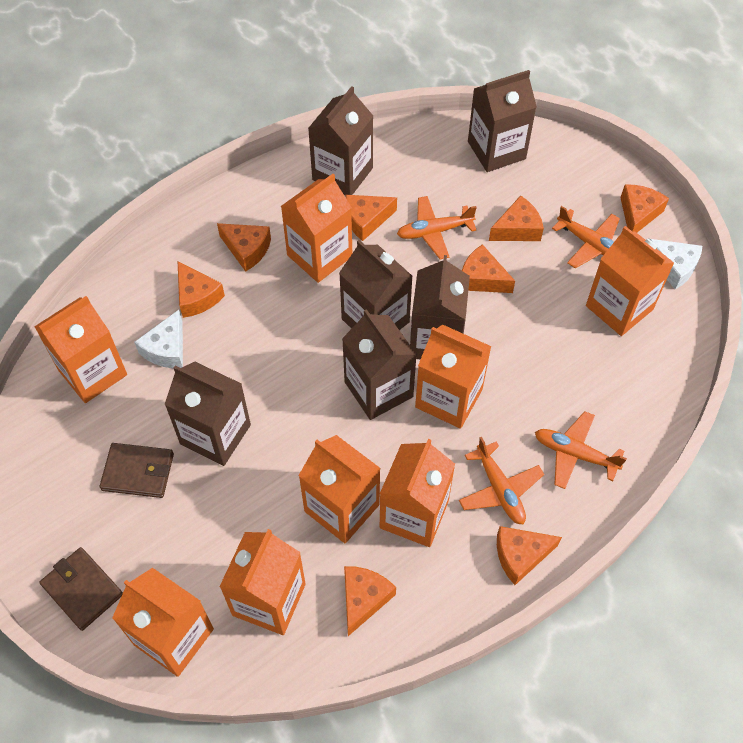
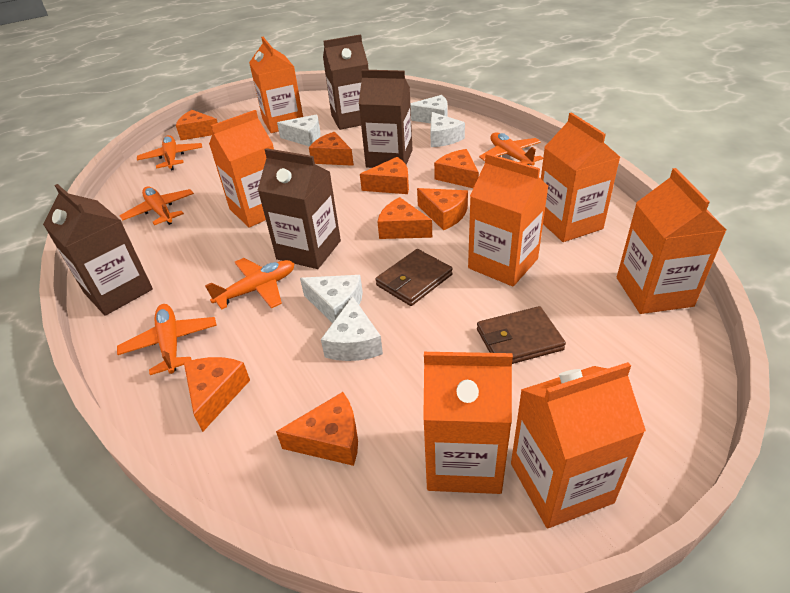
brown carton: 6 -> 4
orange carton: 8 -> 7
orange plane: 4 -> 5
white cheese: 2 -> 5

